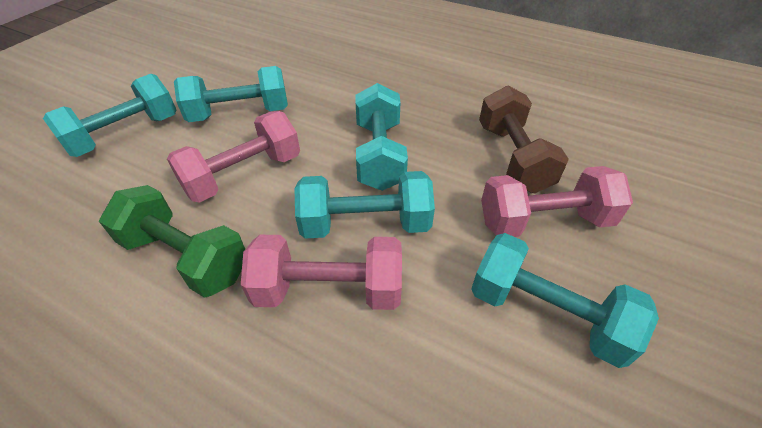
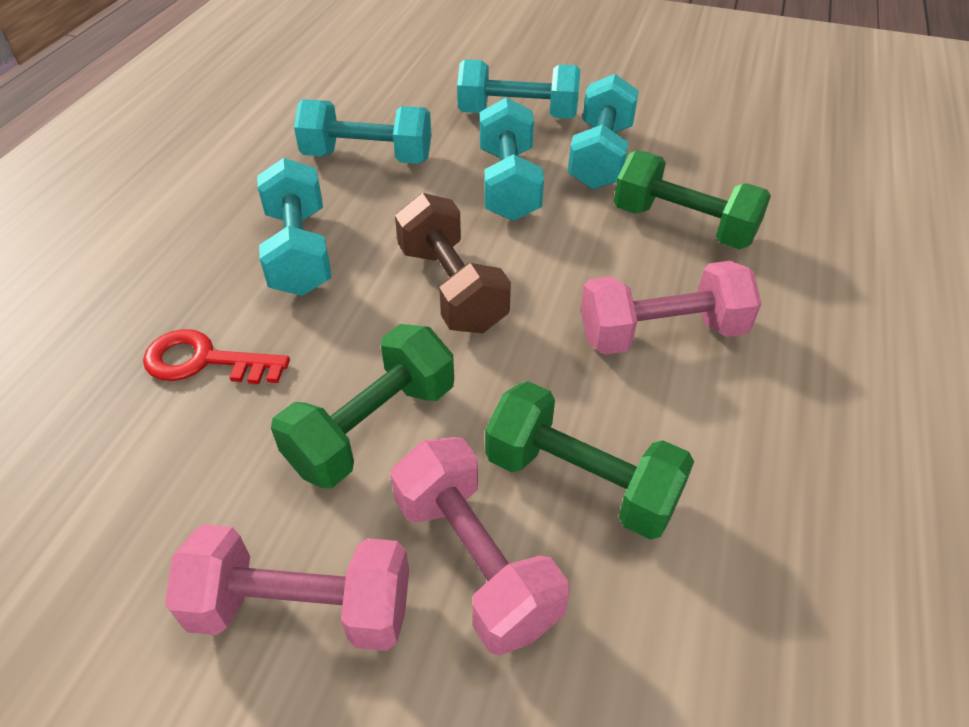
green dumbbell: 1 -> 3
red key: 0 -> 1

